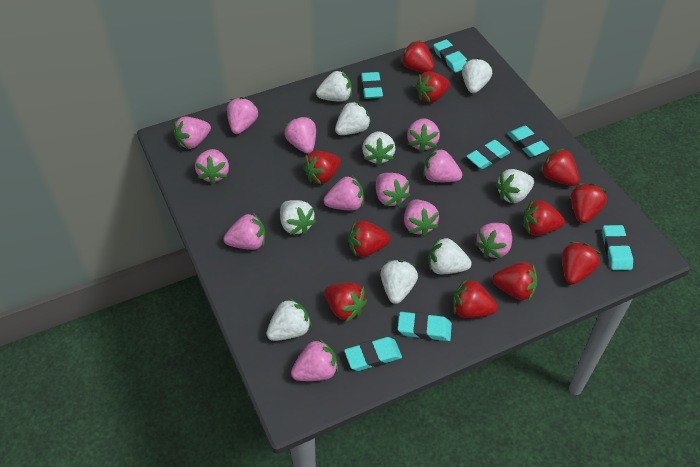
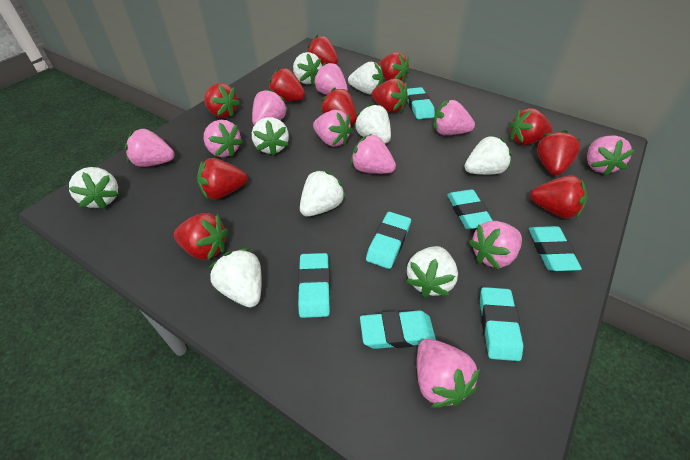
pink strawberry: 12 -> 10

